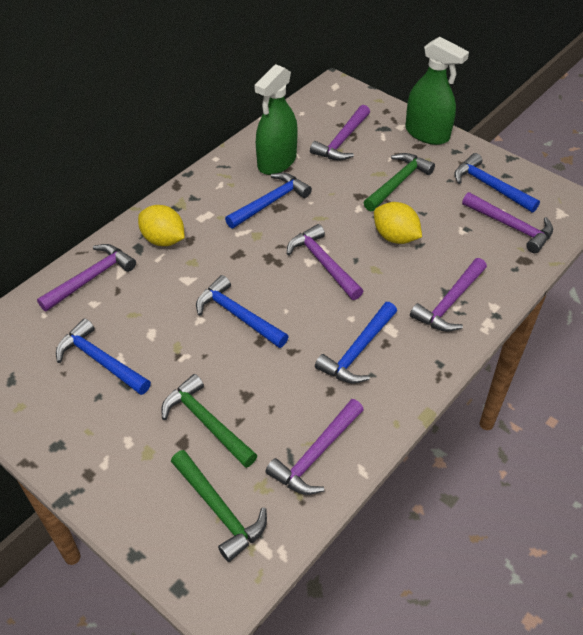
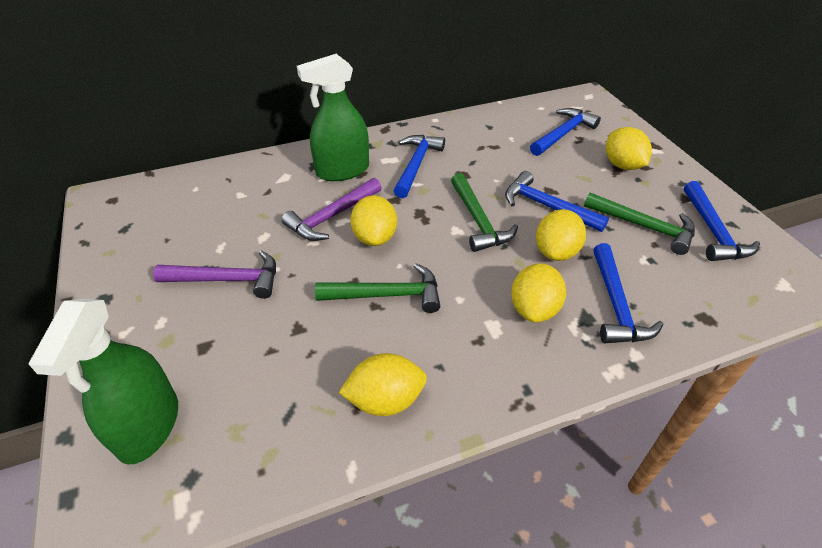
purple hammer: 6 -> 2
yellow lemon: 2 -> 5

